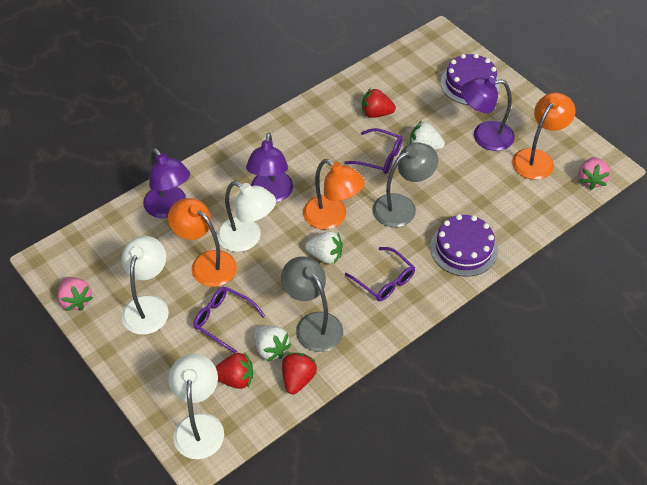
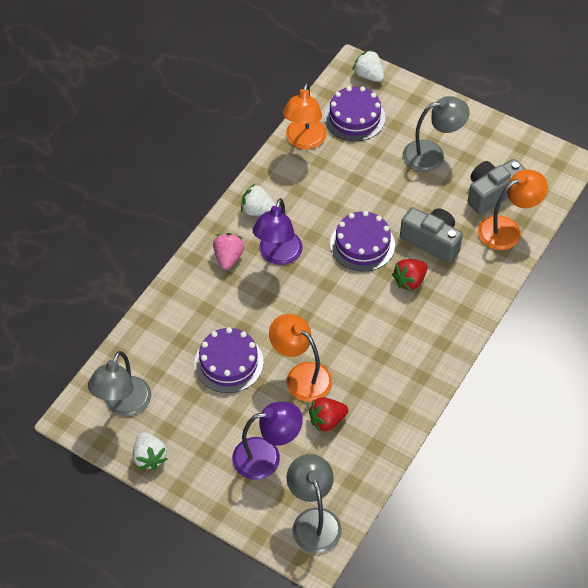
grey camera: 0 -> 2
grey lamp: 2 -> 3
pink strawberry: 2 -> 1
purple cake: 2 -> 3
purple glasses: 3 -> 0
purple lamp: 3 -> 2
red strawberry: 3 -> 2
white lamp: 3 -> 0

